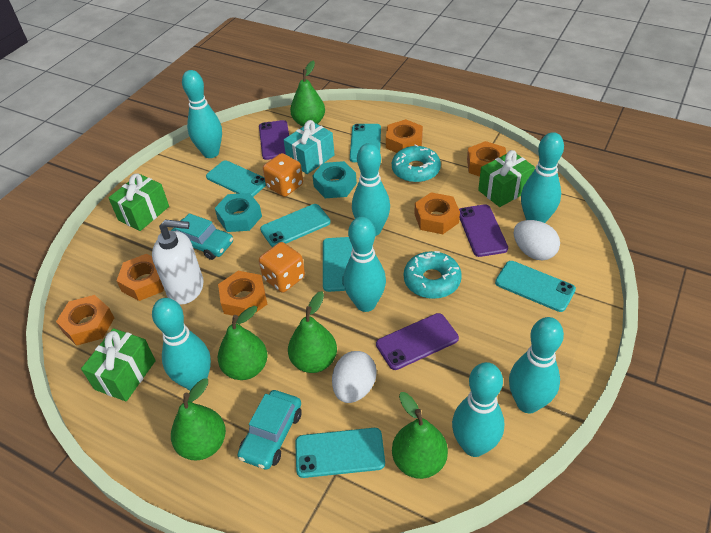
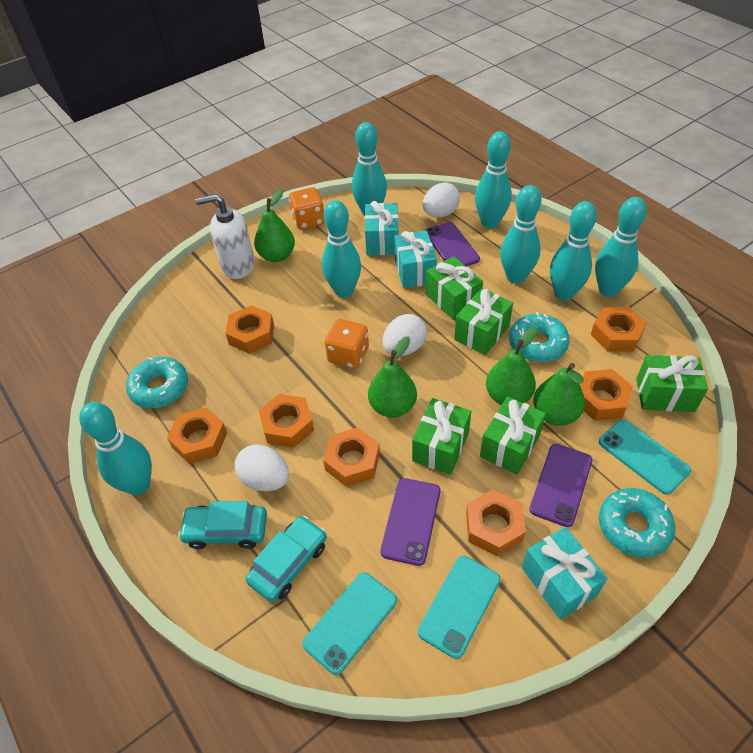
green gift: 3 -> 5
green pear: 5 -> 4
orange nut: 6 -> 7
turquoise donut: 2 -> 3
turquoise gift: 1 -> 3
turquoise nut: 2 -> 0
turquoise phone: 6 -> 3
white egg: 2 -> 3

